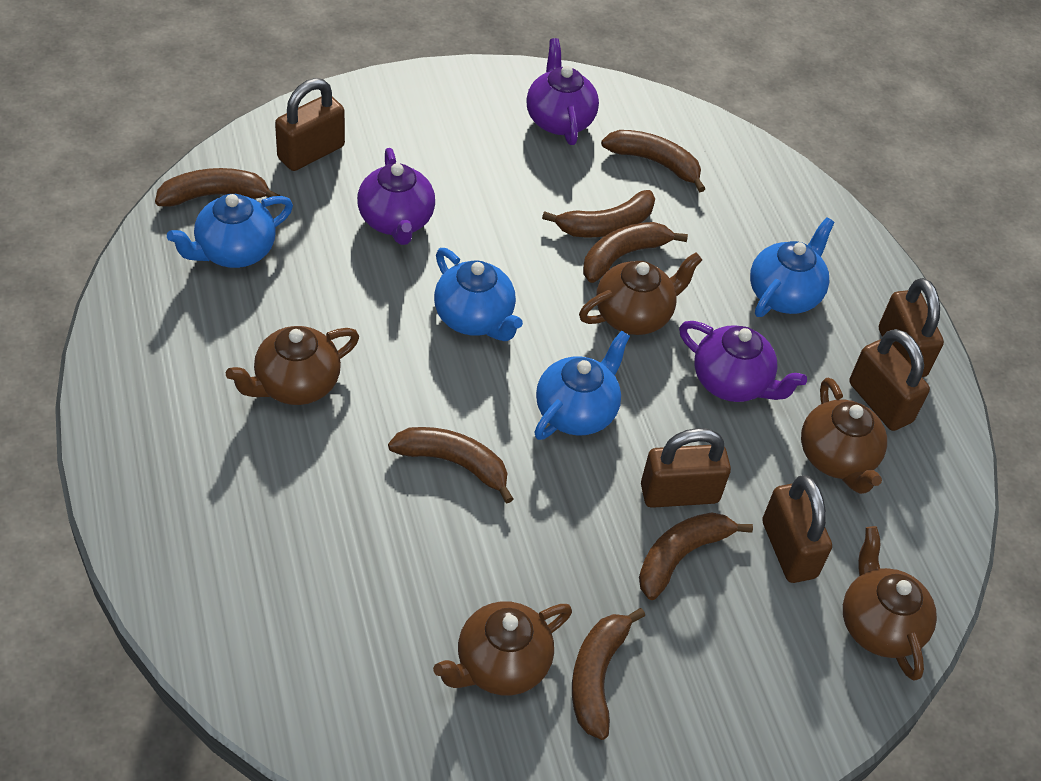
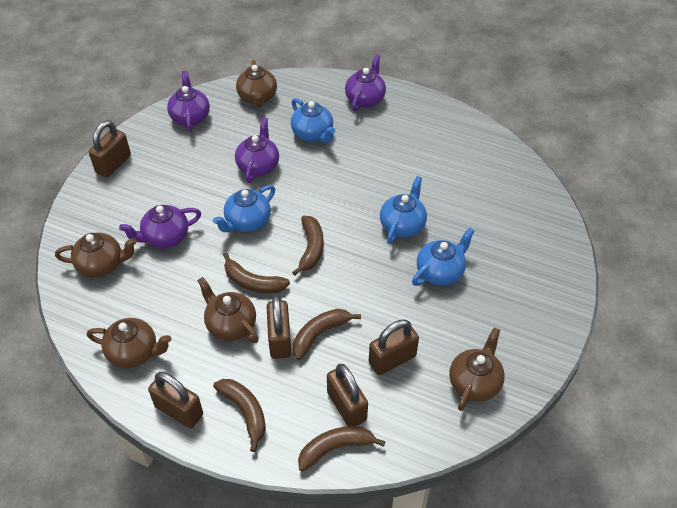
brown banana: 7 -> 5
purple teapot: 3 -> 4

